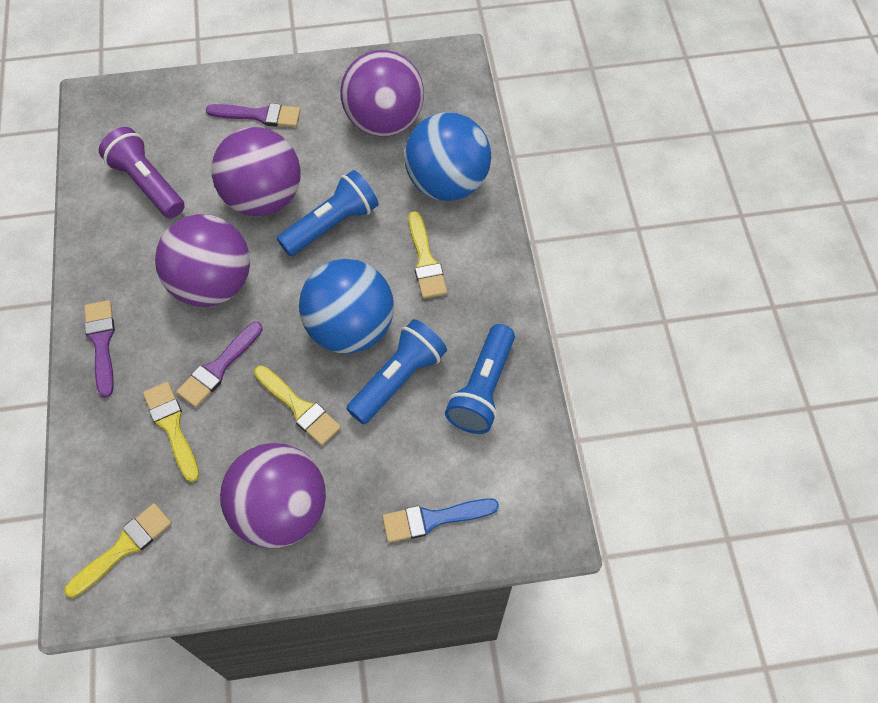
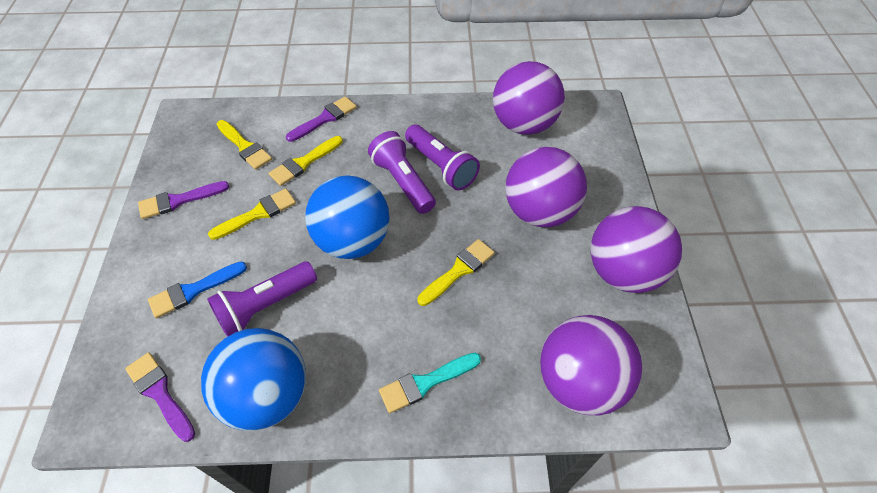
blue flashlight: 3 -> 0
purple flashlight: 1 -> 3
turquoise brush: 0 -> 1

